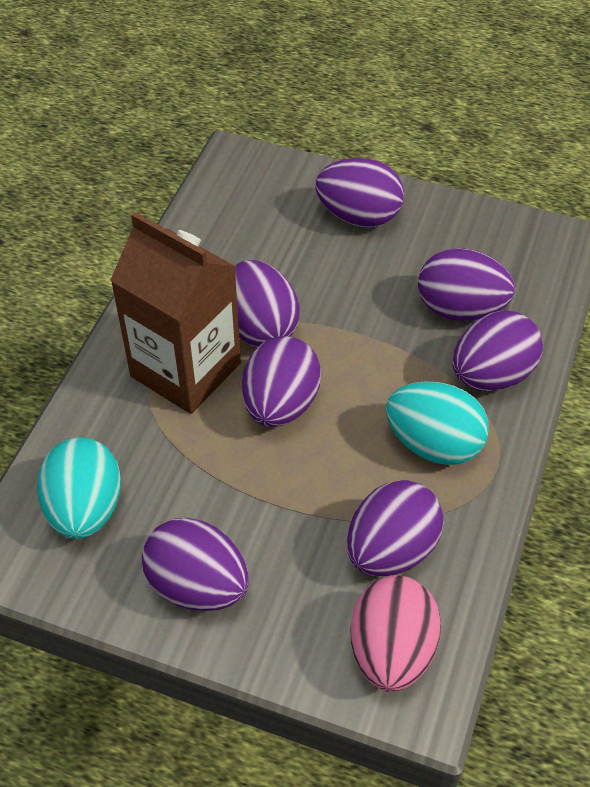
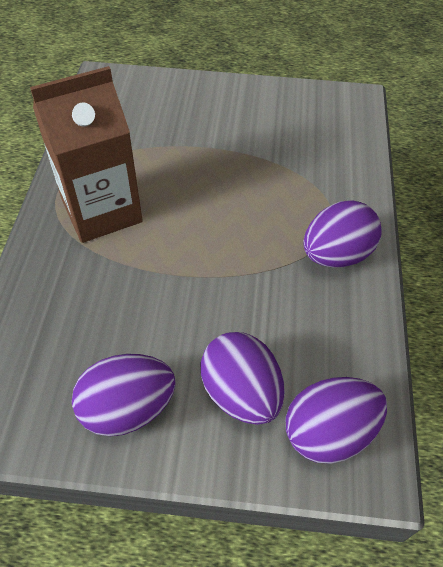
pink egg: 1 -> 0
purple egg: 7 -> 4
turquoise egg: 2 -> 0

